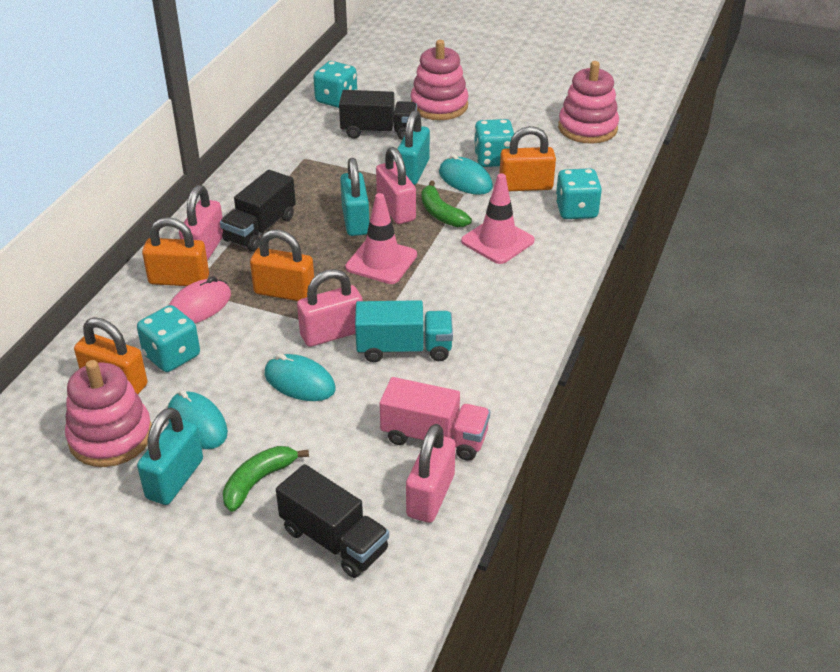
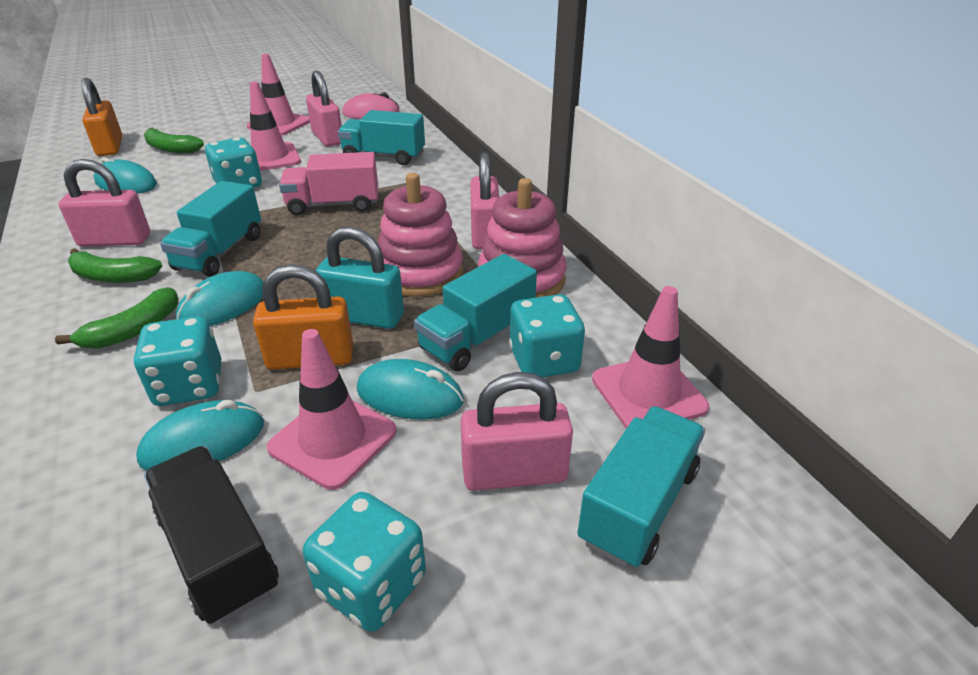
black truck: 3 -> 1
green banana: 2 -> 3
orange padlock: 4 -> 2
pink stacking toy: 3 -> 2
pink traffic cone: 2 -> 4
turquoise mouse: 3 -> 4
turquoise padlock: 3 -> 1
turquoise truck: 1 -> 4

